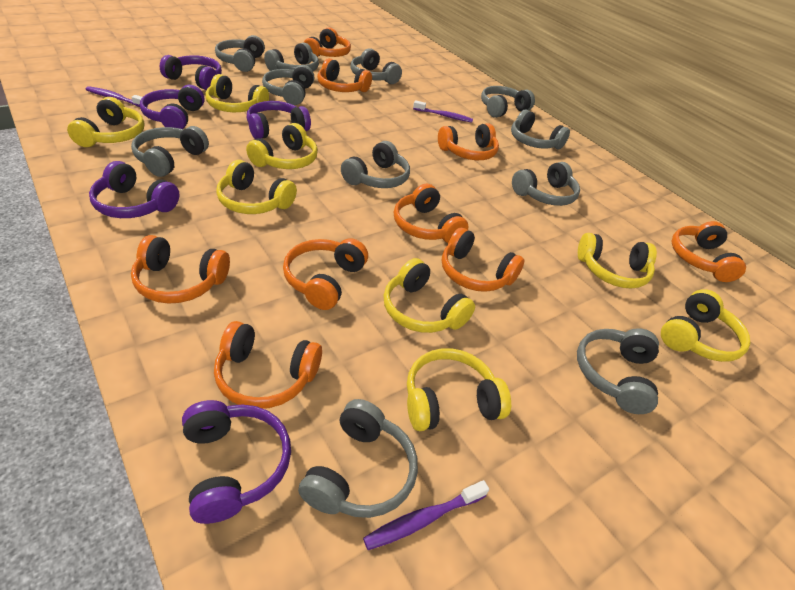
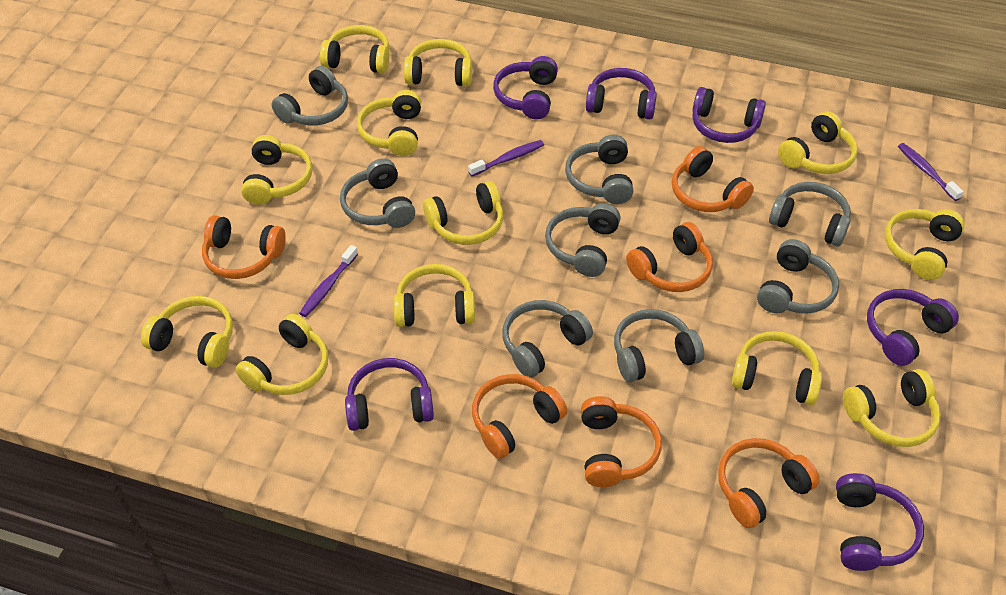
grey headphones: 11 -> 8
orange headphones: 9 -> 6
purple headphones: 5 -> 6
yellow headphones: 8 -> 12

